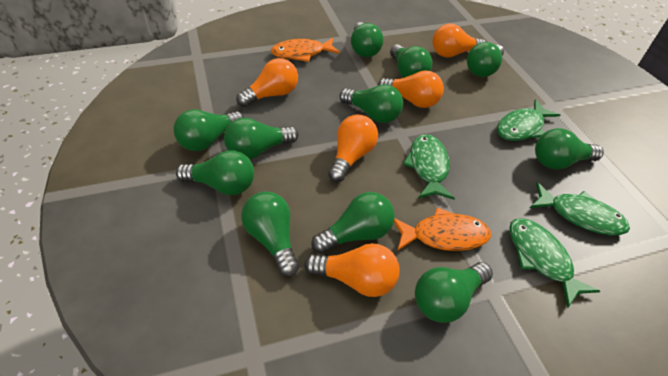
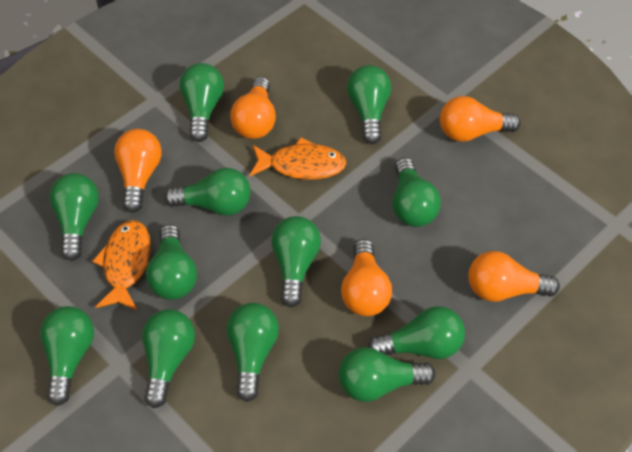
green fish: 4 -> 0
green light bulb: 11 -> 12

